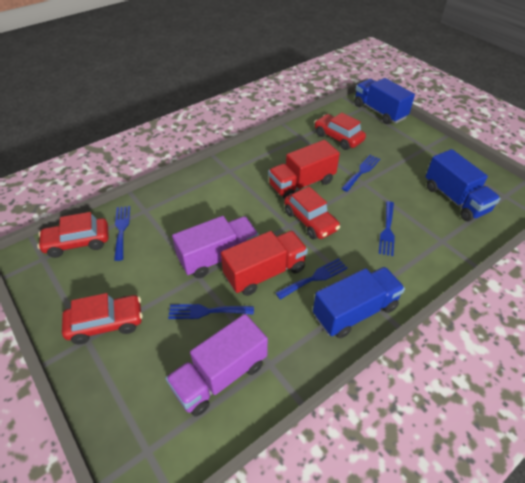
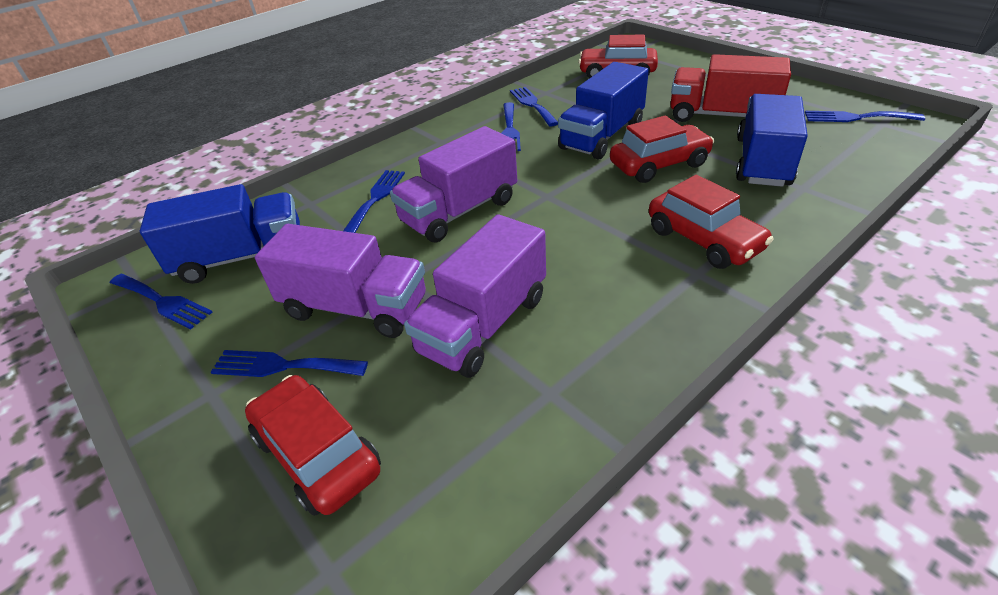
blue fork: 5 -> 6
purple truck: 2 -> 3
red truck: 2 -> 1

